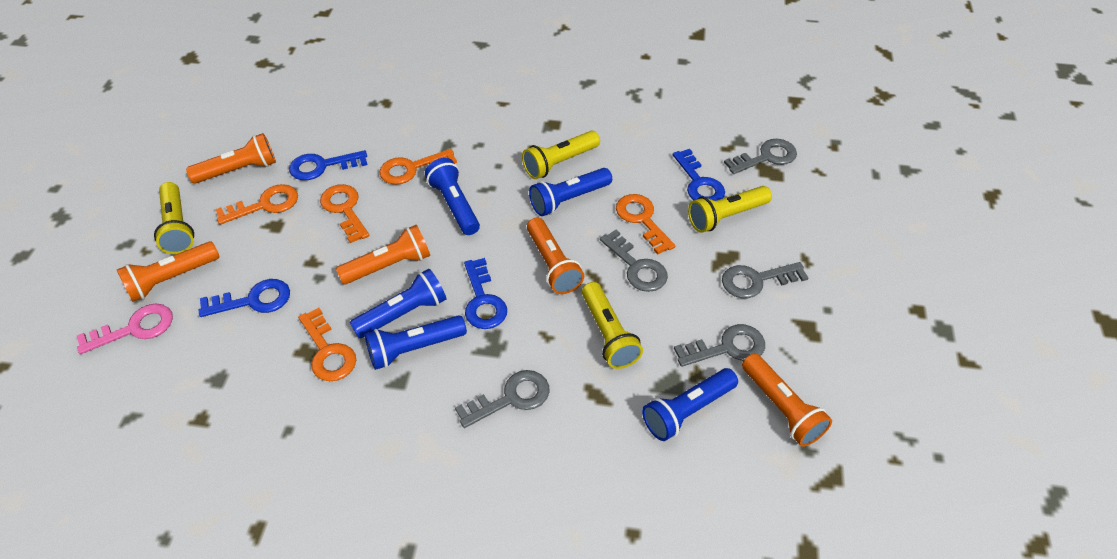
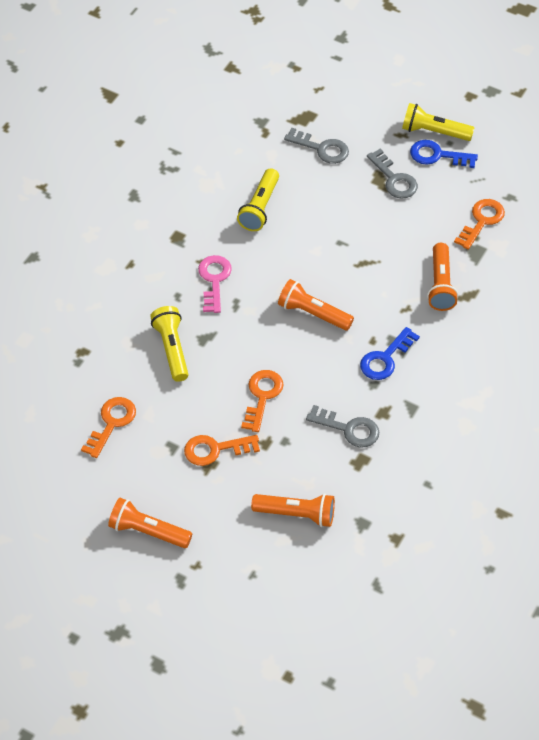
blue flashlight: 5 -> 0
blue key: 4 -> 2
grey key: 5 -> 3
orange flashlight: 5 -> 4
orange key: 5 -> 4
yellow flashlight: 4 -> 3

